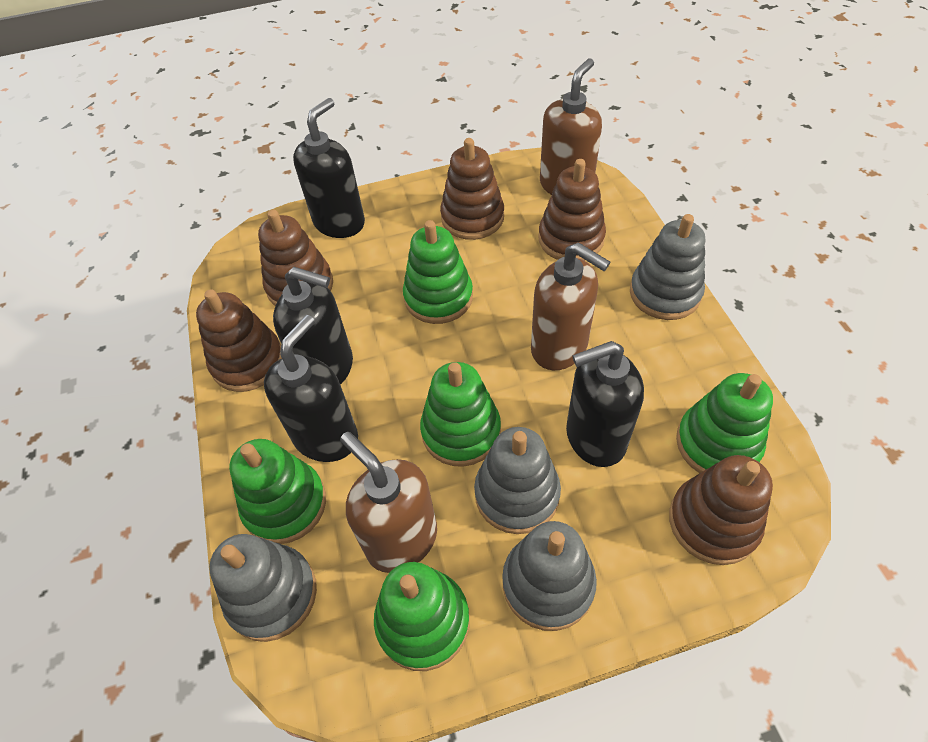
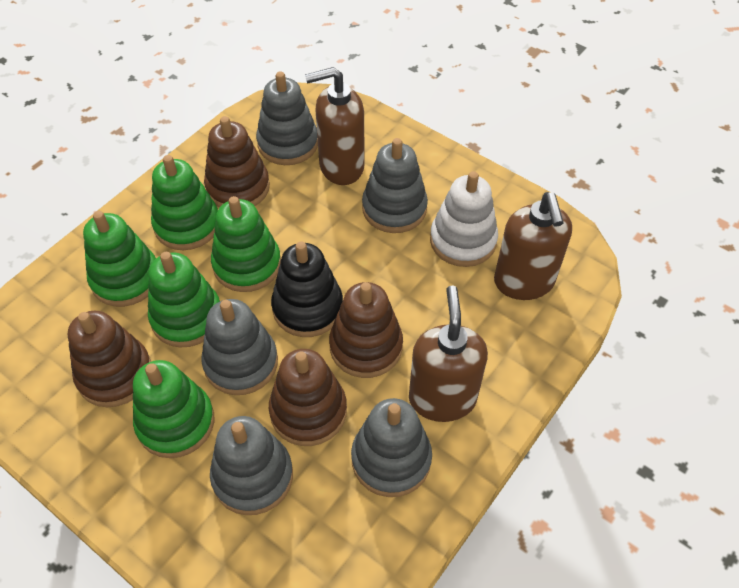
black soap dispenser: 4 -> 0
black stacking toy: 0 -> 1
brown stacking toy: 5 -> 4
grey stacking toy: 4 -> 5
white stacking toy: 0 -> 1

